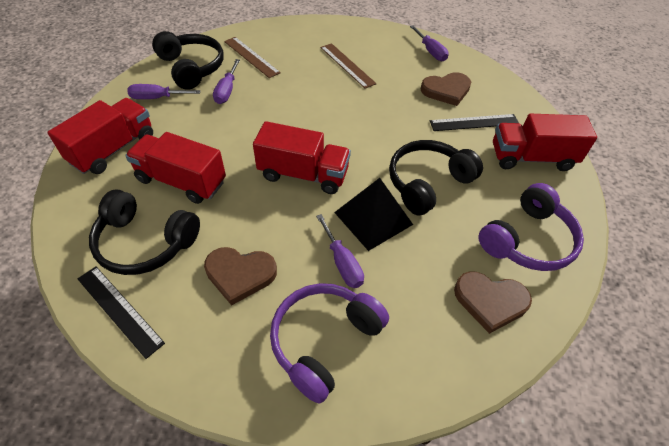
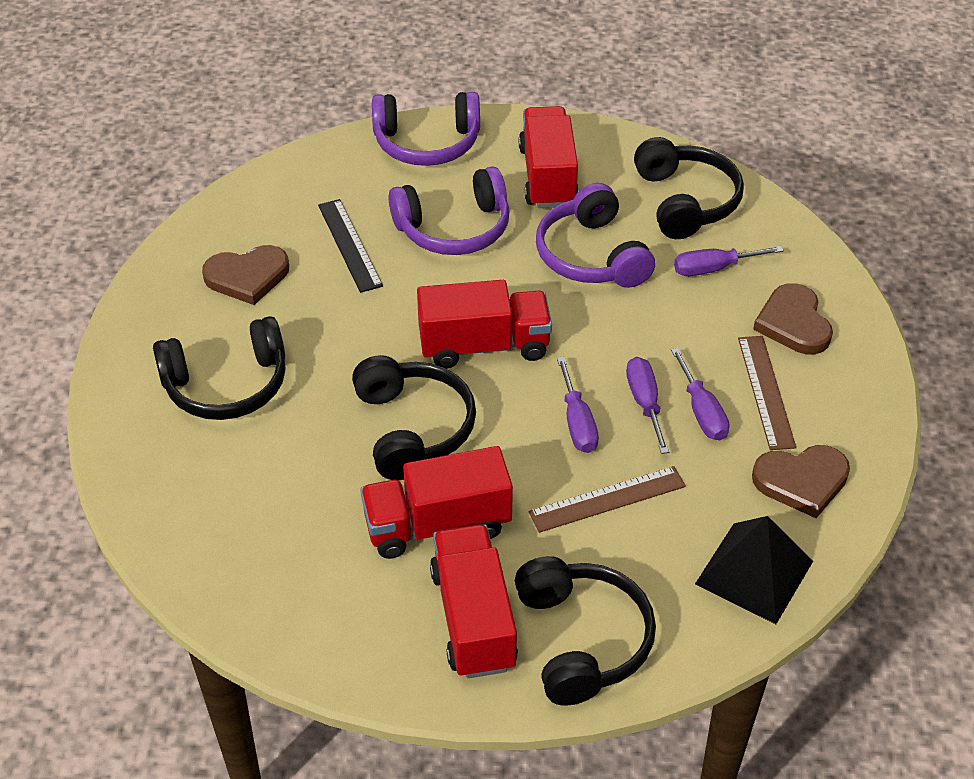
black headphones: 3 -> 4
black ruler: 2 -> 1
purple headphones: 2 -> 3

